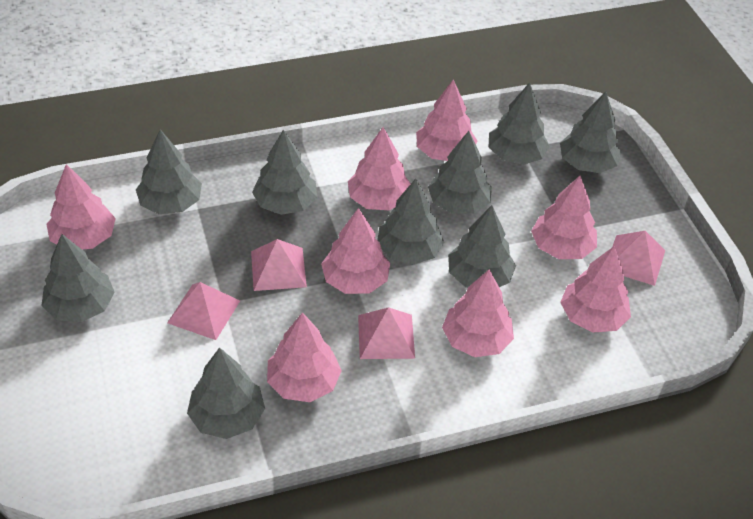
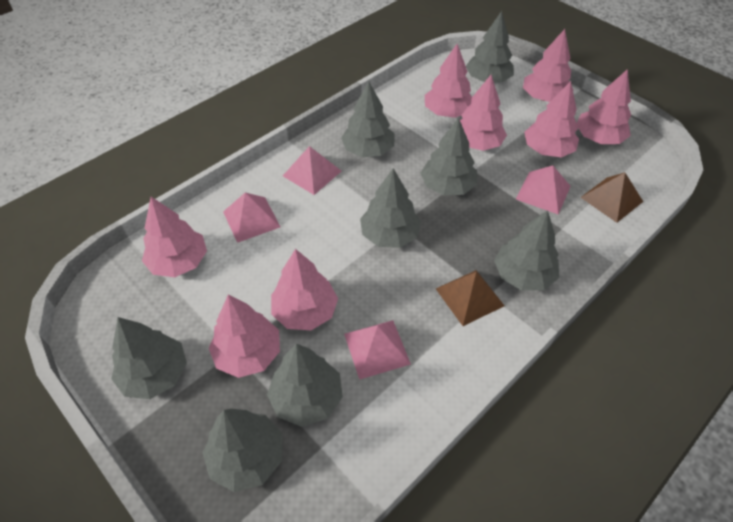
brown pyramid: 0 -> 2
grey tree: 9 -> 8

